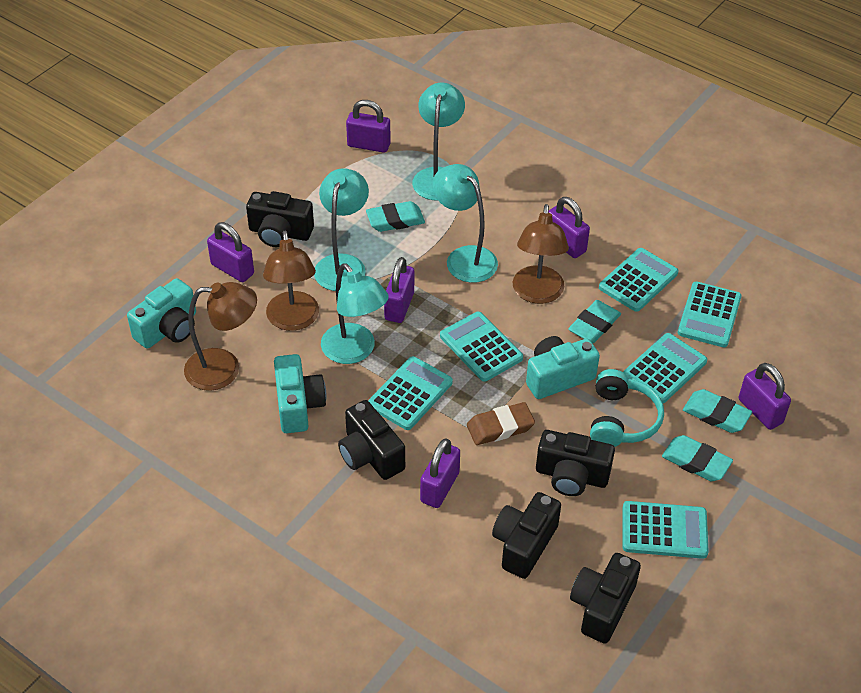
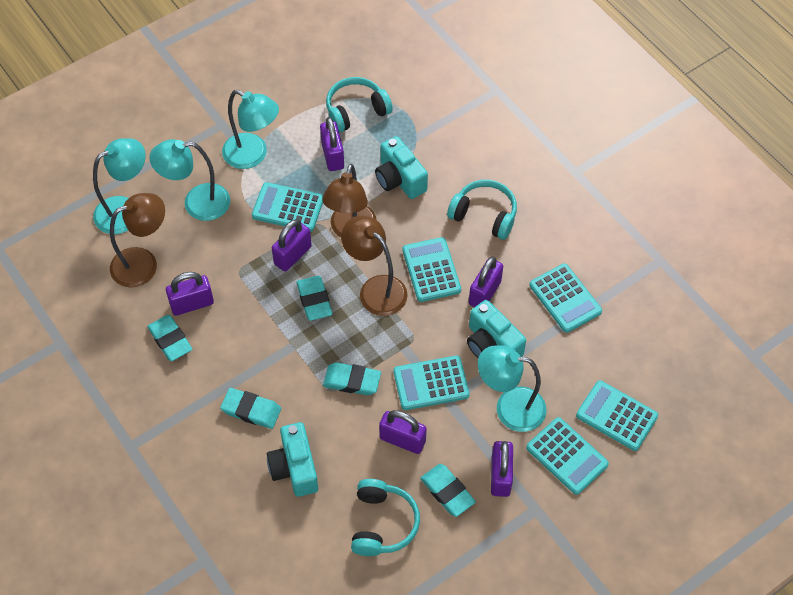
black camera: 5 -> 0
brown eraser: 1 -> 0
turquoise eraser: 4 -> 5
turquoise headphones: 1 -> 3

